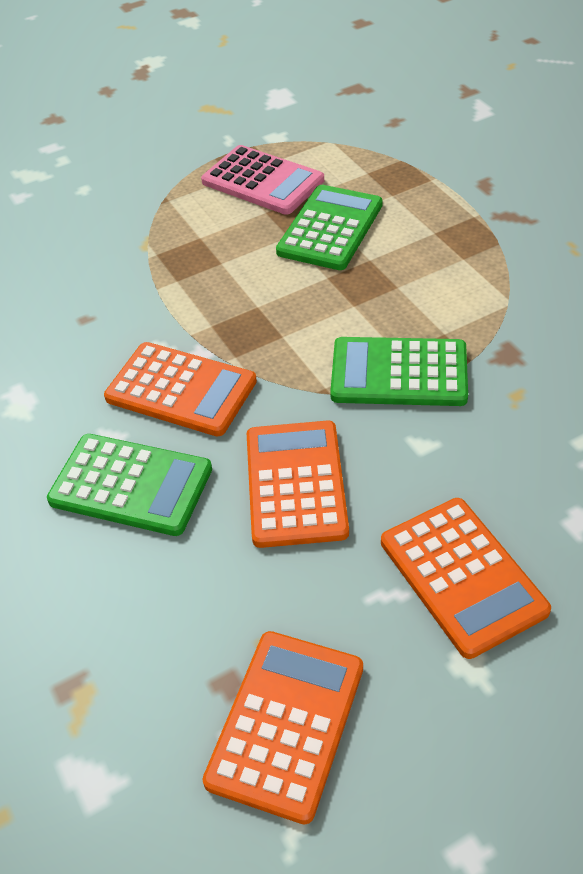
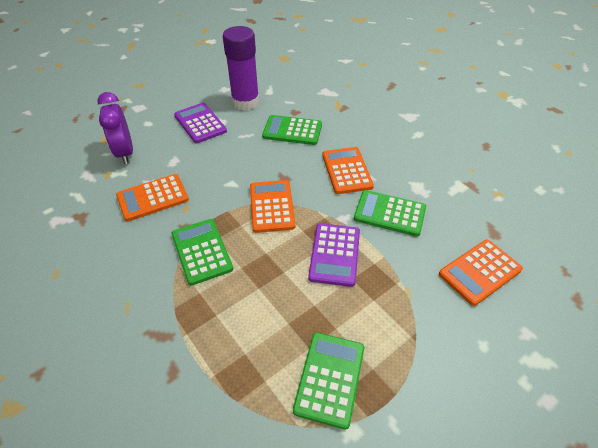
green calculator: 3 -> 4
pink calculator: 1 -> 0
purple calculator: 0 -> 2
purple clock: 0 -> 1
purple glue stick: 0 -> 1

